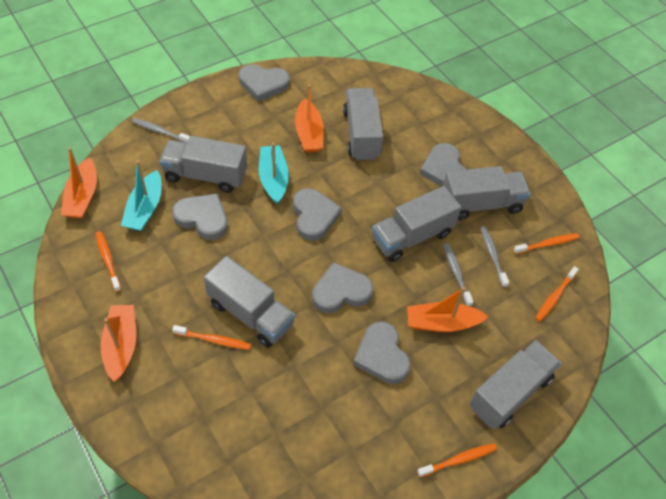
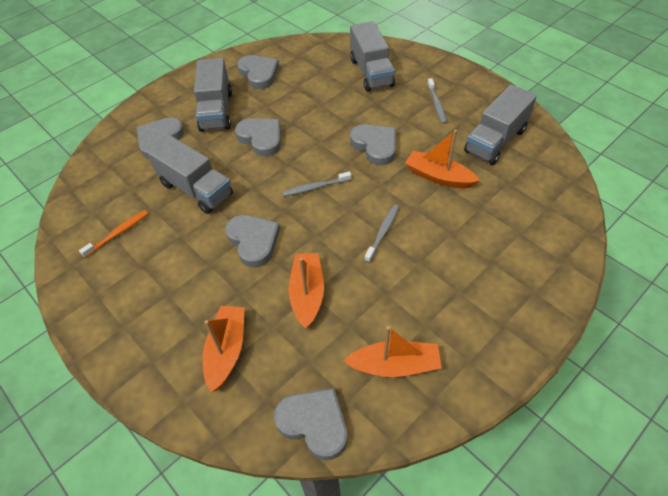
grey truck: 6 -> 4
orange toothbrush: 5 -> 1
turquoise boat: 2 -> 0

